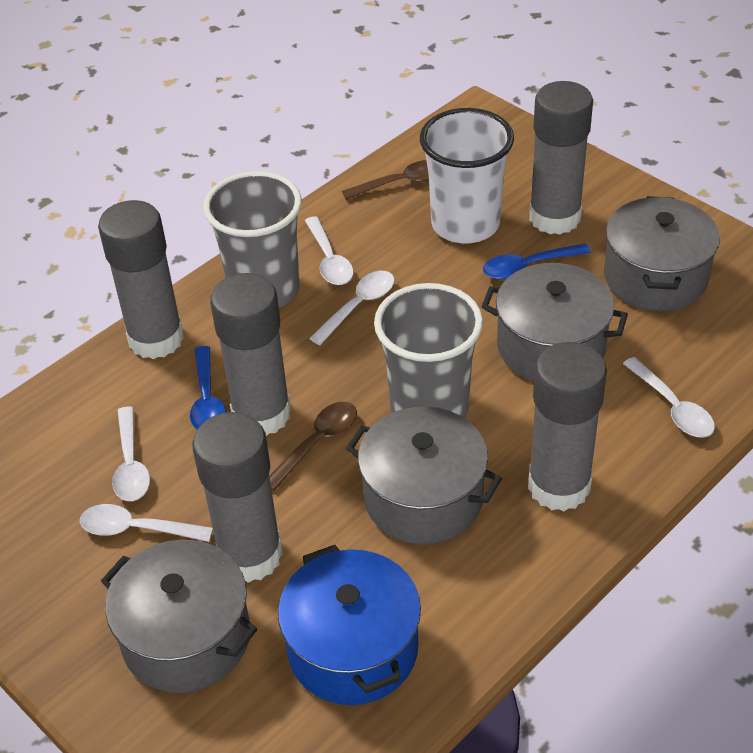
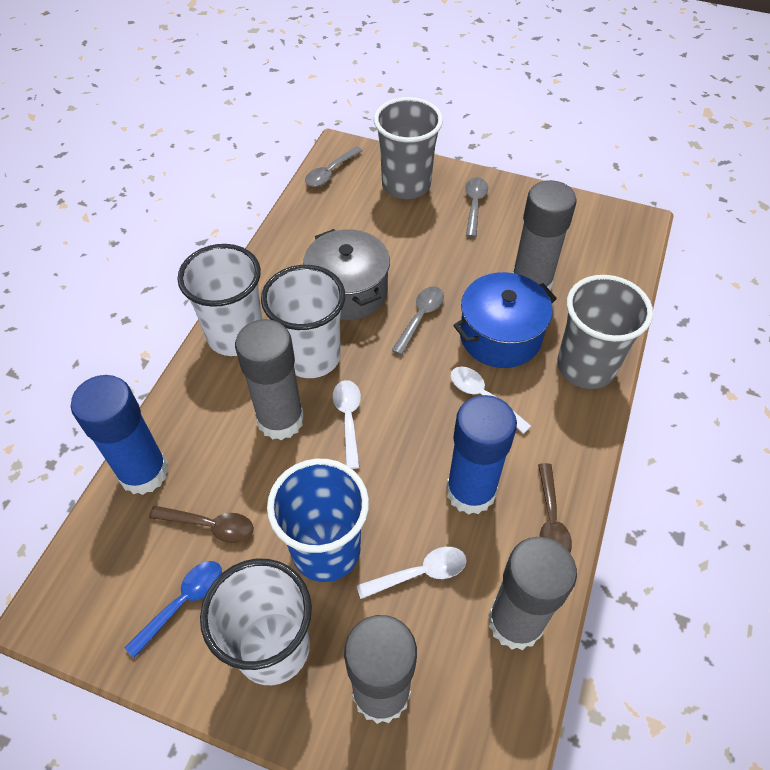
blue cup: 0 -> 1
blue glue stick: 0 -> 2
blue spoon: 2 -> 1
grey glue stick: 5 -> 4
grey pot: 4 -> 1
grey spoon: 0 -> 3
white cup: 1 -> 3
white spoon: 5 -> 3

